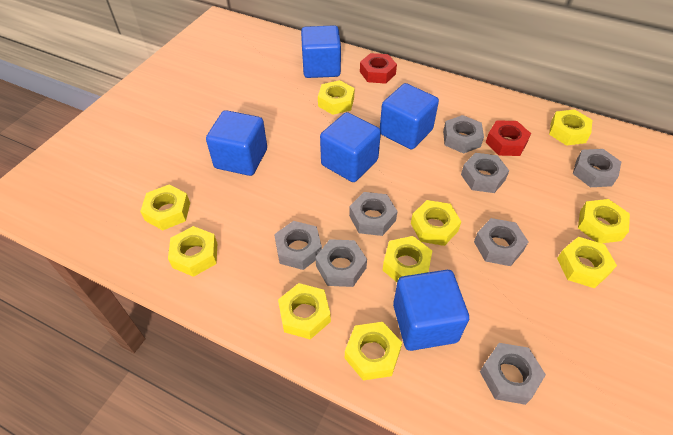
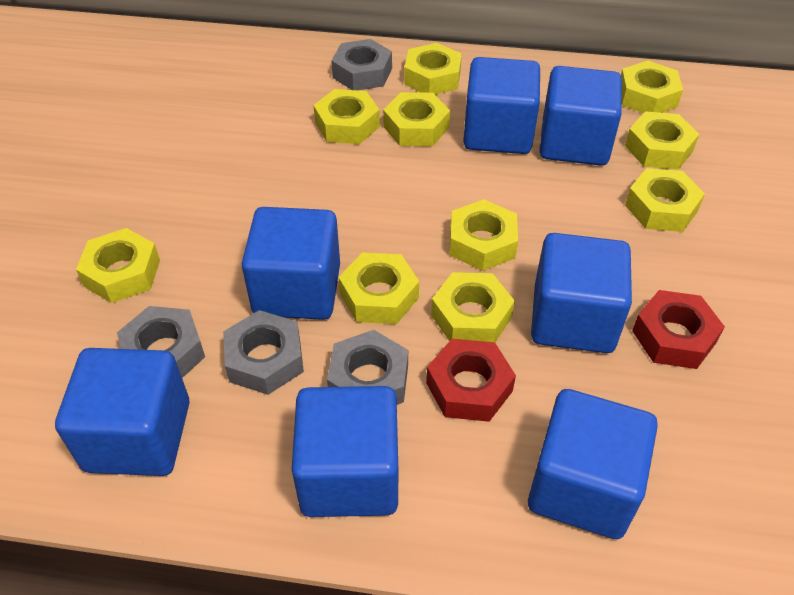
blue cube: 5 -> 7
grey nut: 8 -> 4

